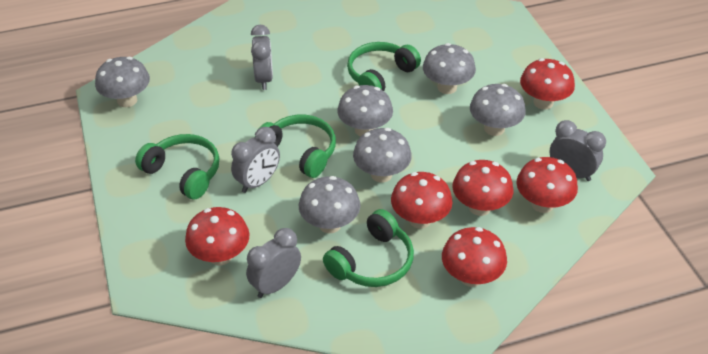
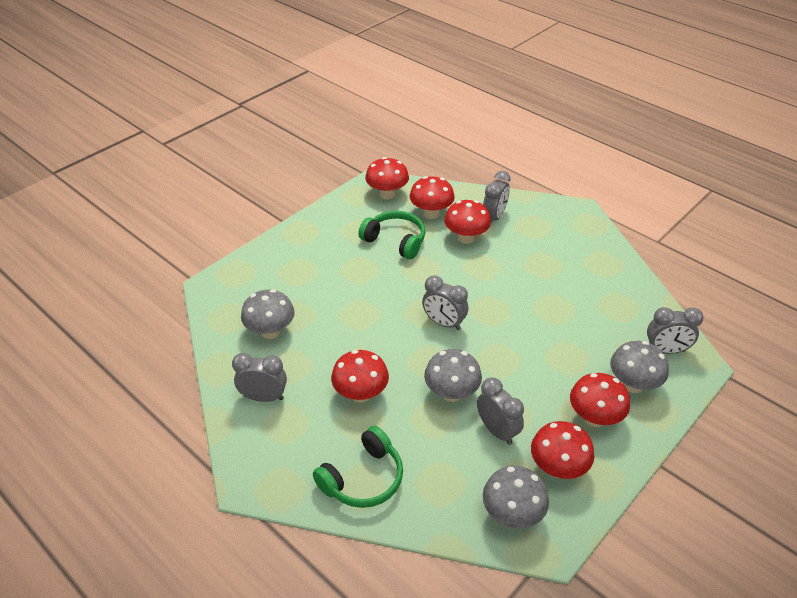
green headphones: 4 -> 2
grey clock: 4 -> 5
grey mushroom: 6 -> 4

